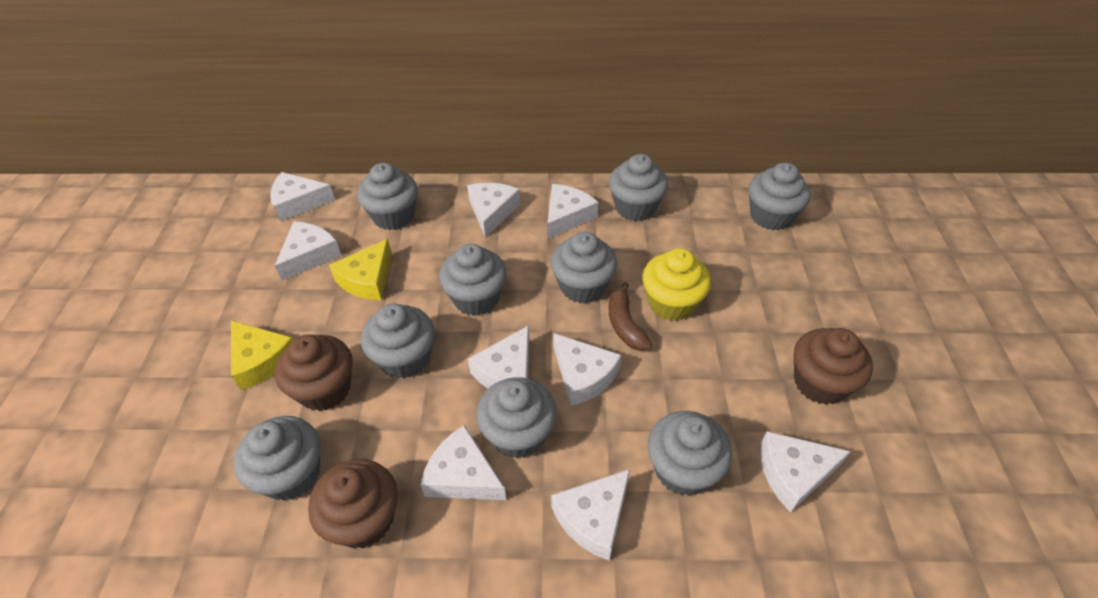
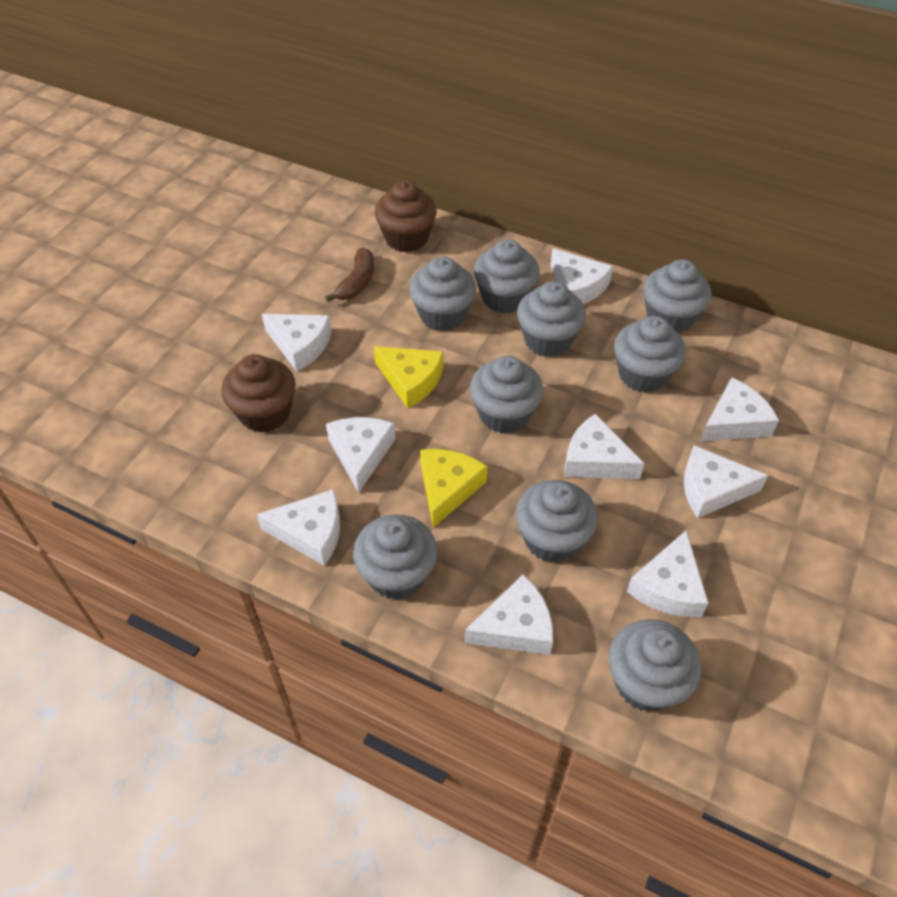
brown cupcake: 3 -> 2
yellow cupcake: 1 -> 0

